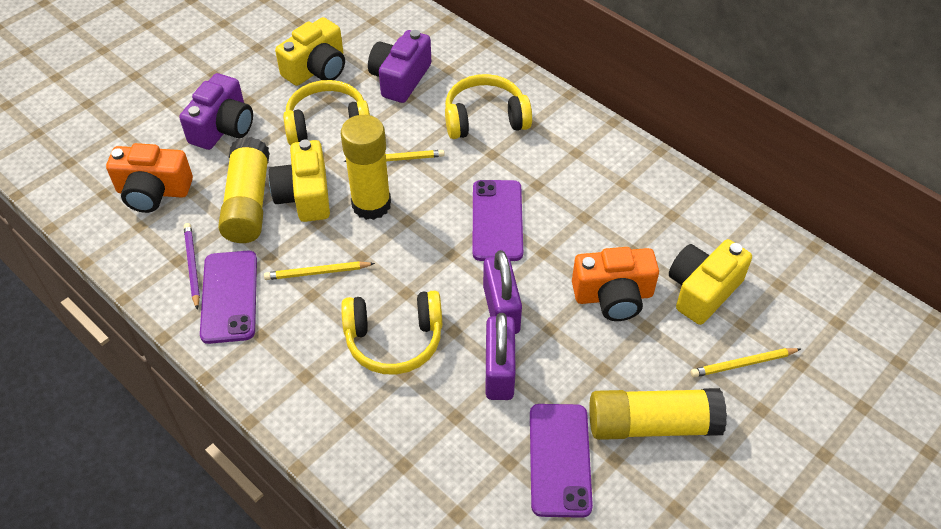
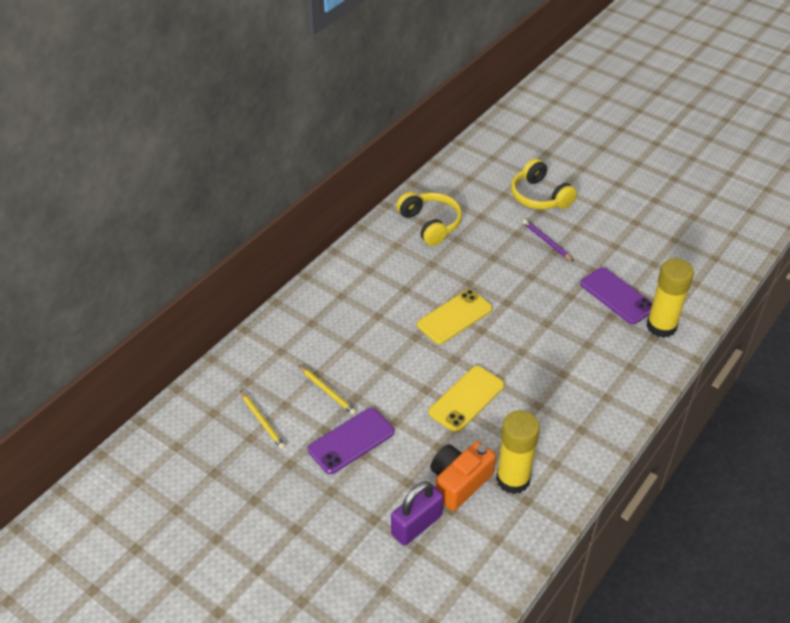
orange camera: 2 -> 1
purple camera: 2 -> 0
purple padlock: 2 -> 1
purple phone: 3 -> 2
yellow camera: 3 -> 0
yellow glue stick: 3 -> 2
yellow headphones: 3 -> 2
yellow pencil: 3 -> 2
yellow phone: 0 -> 2

